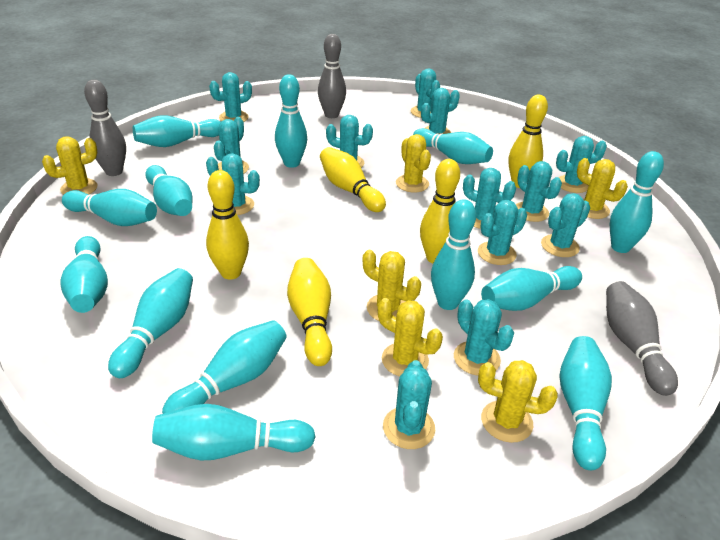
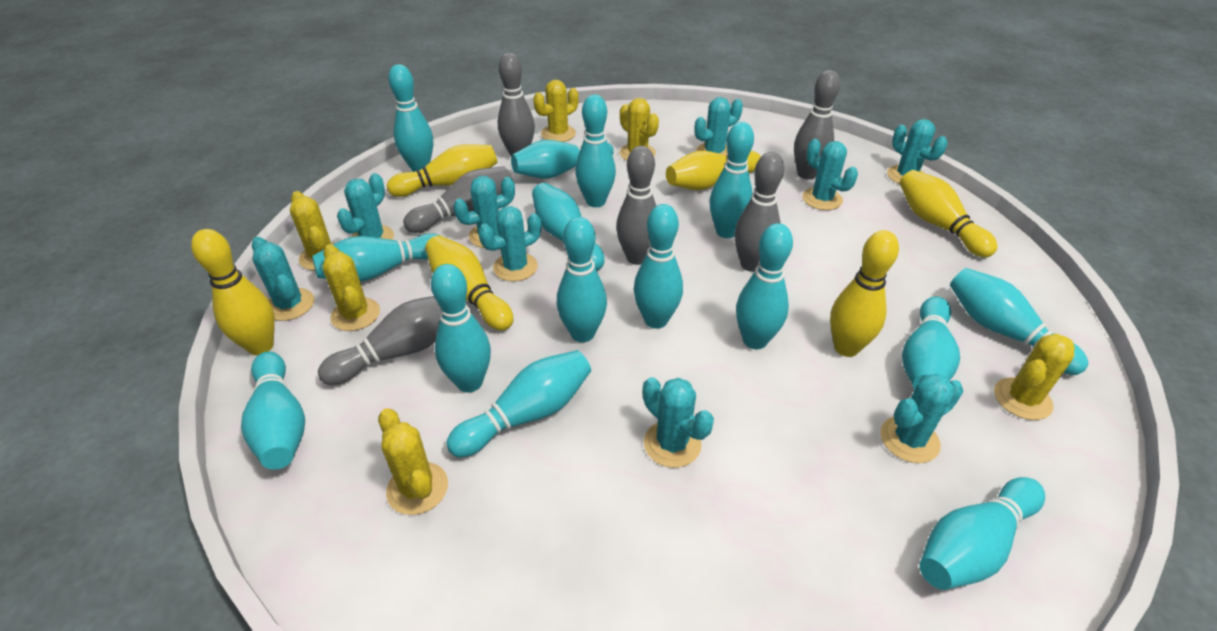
grey bowling pin: 3 -> 6
turquoise bowling pin: 13 -> 15
turquoise cactus: 13 -> 9
yellow bowling pin: 5 -> 6

